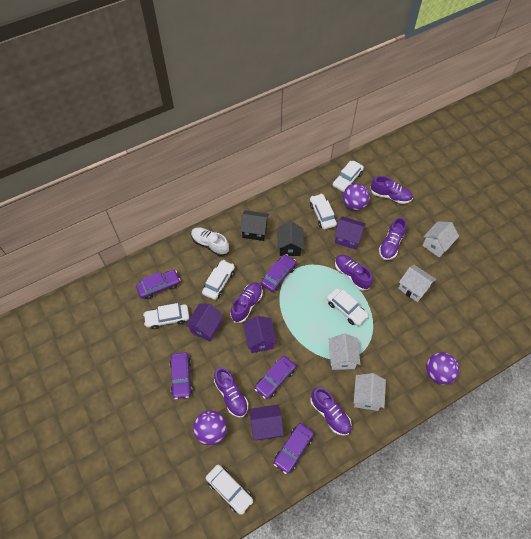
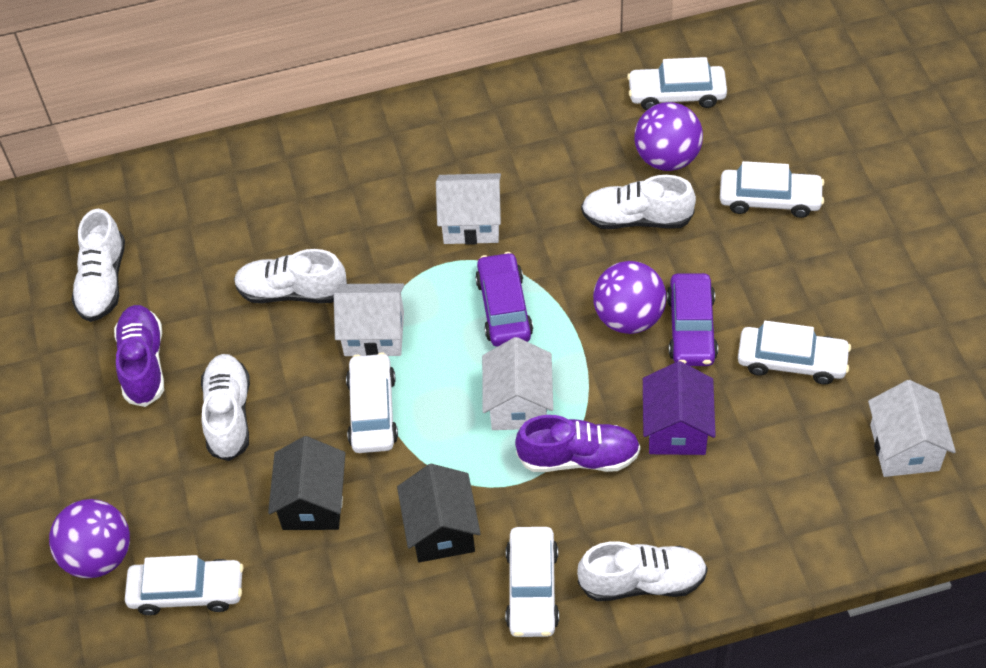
purple car: 5 -> 2
purple house: 4 -> 1
purple shoe: 6 -> 2
white shoe: 1 -> 5

